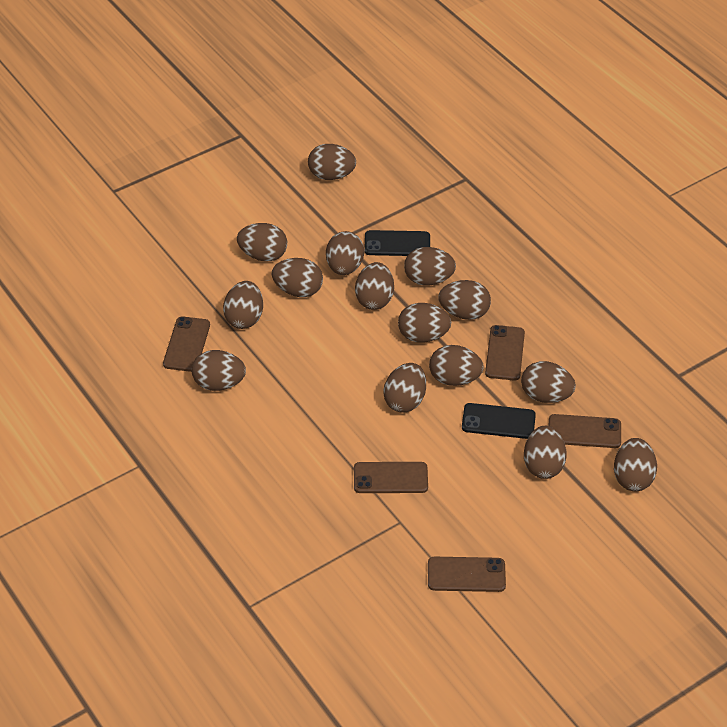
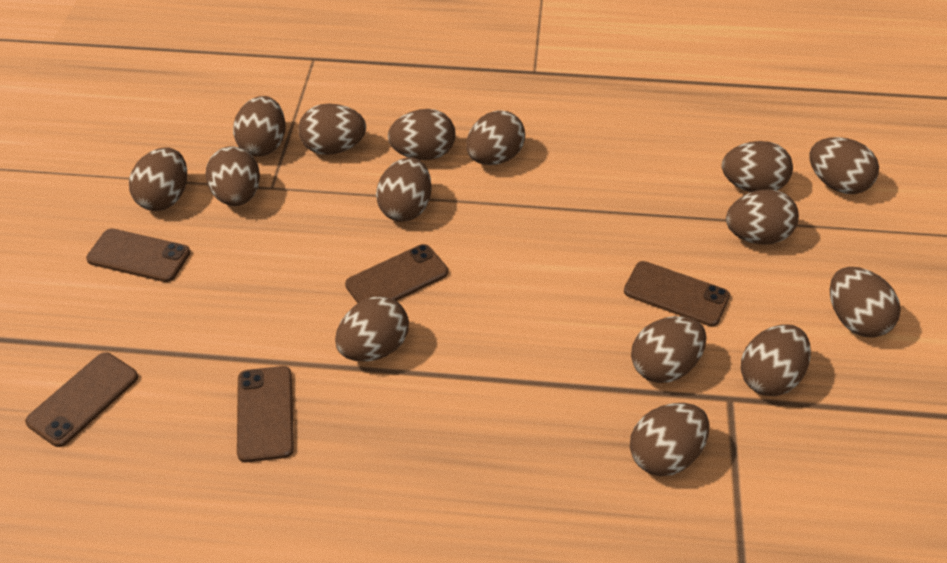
black phone: 2 -> 0

